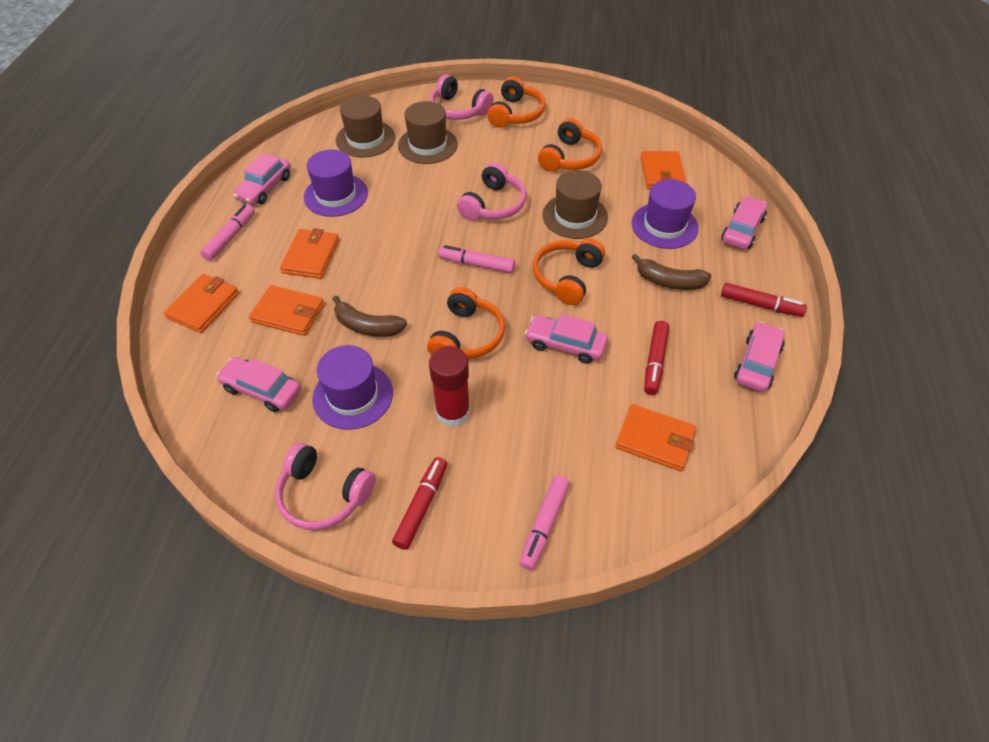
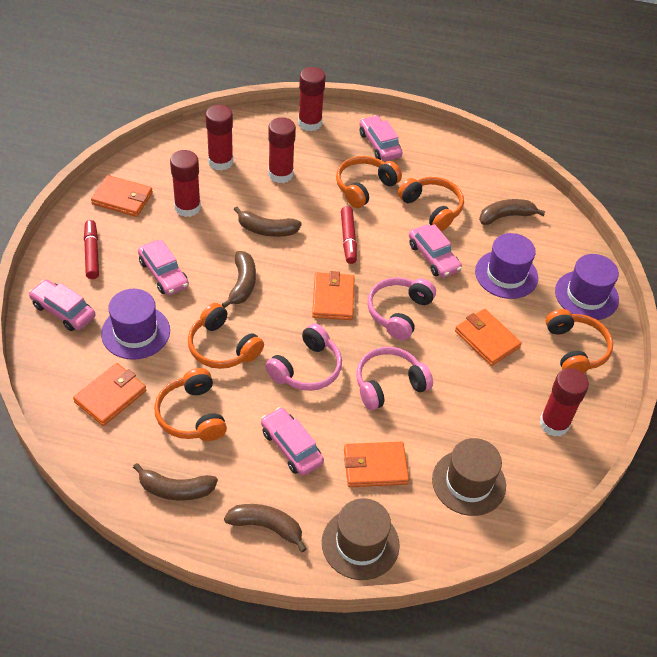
brown banana: 2 -> 5
brown hat: 3 -> 2
orange headphones: 4 -> 5
pink marker: 3 -> 0
red glue stick: 1 -> 5
red marker: 3 -> 2

